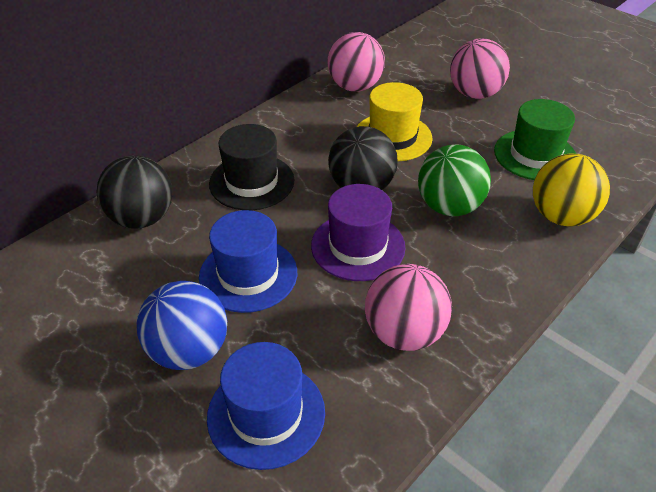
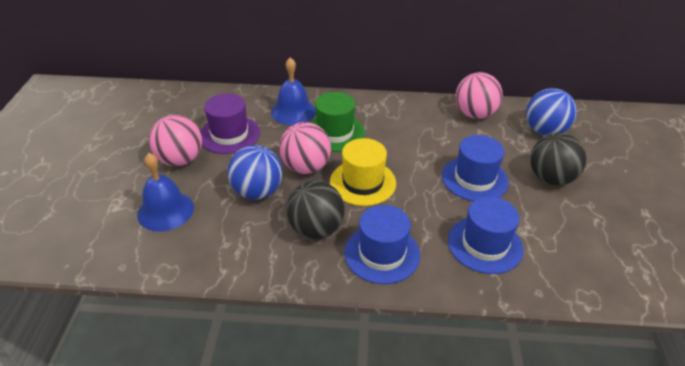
black hat: 1 -> 0
blue ball: 1 -> 2
blue bell: 0 -> 2
blue hat: 2 -> 3
green ball: 1 -> 0
yellow ball: 1 -> 0

